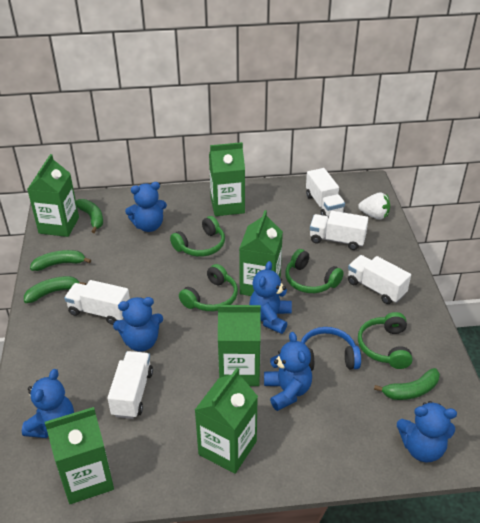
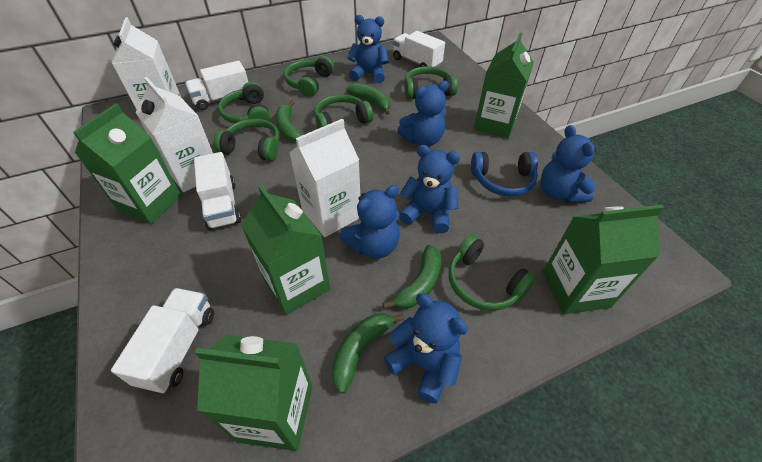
green carton: 6 -> 5
green headphones: 4 -> 6
white carton: 0 -> 3
white strawberry: 1 -> 0
white truck: 5 -> 4

